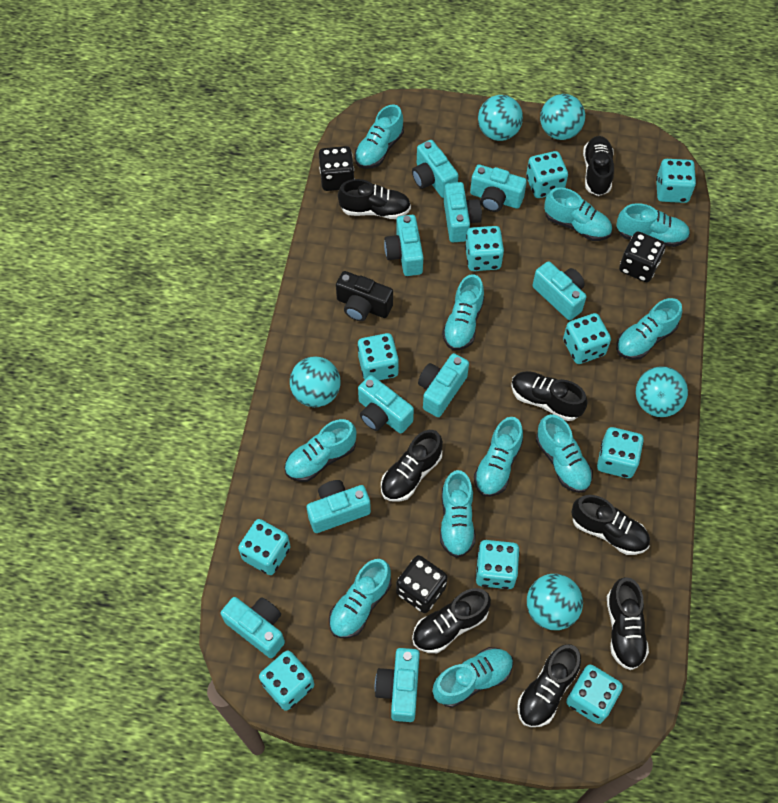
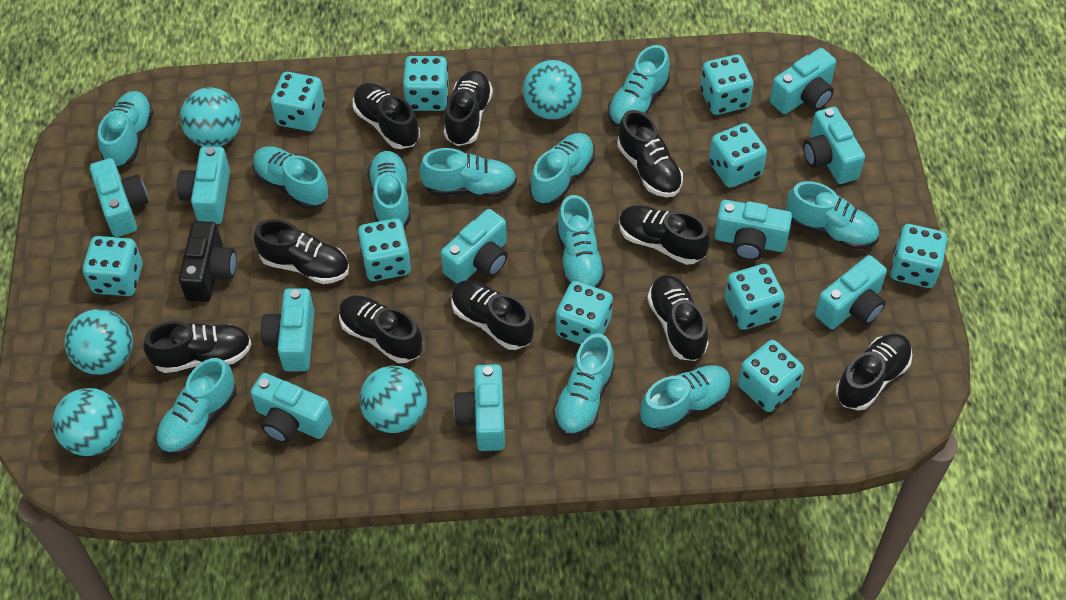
black dice: 3 -> 0
black shoe: 8 -> 10

